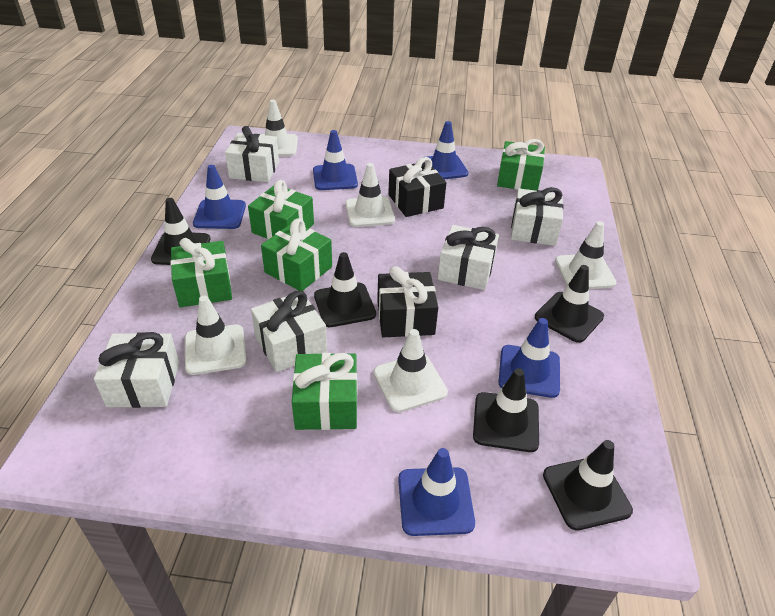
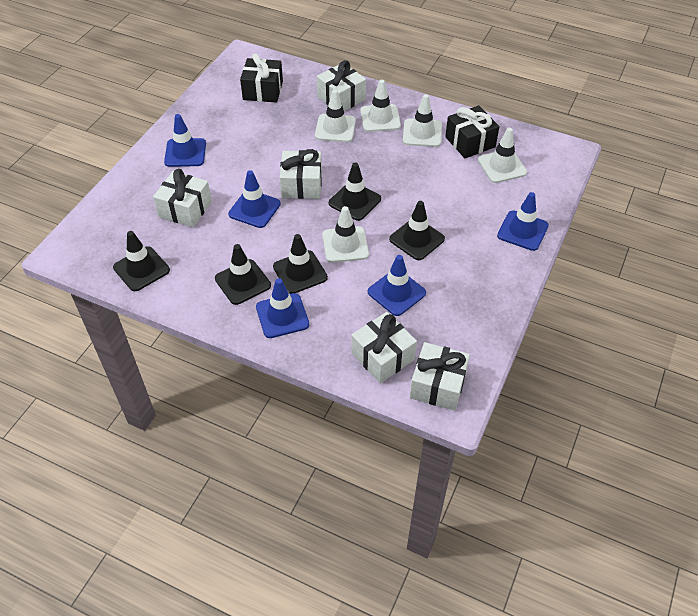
green gift: 5 -> 0

